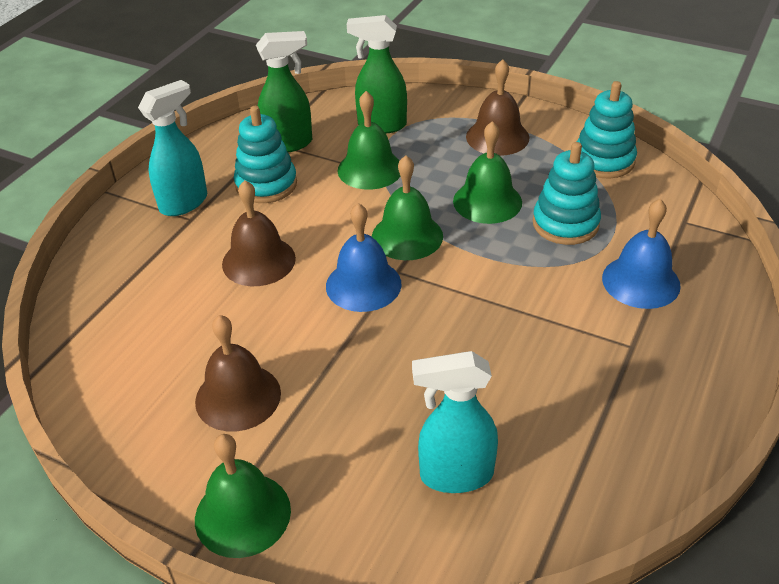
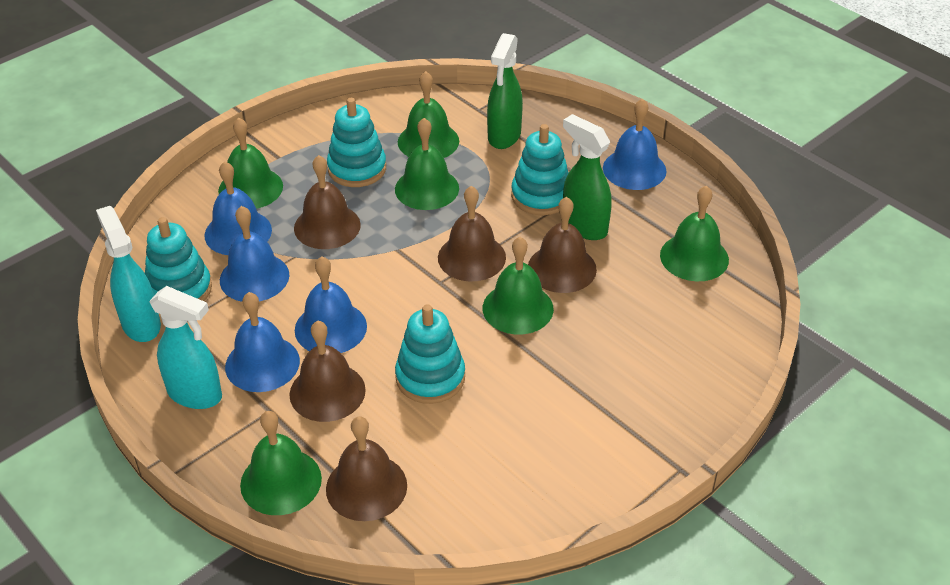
blue bell: 2 -> 5
brown bell: 3 -> 5
green bell: 4 -> 6
turquoise stacking toy: 3 -> 4

